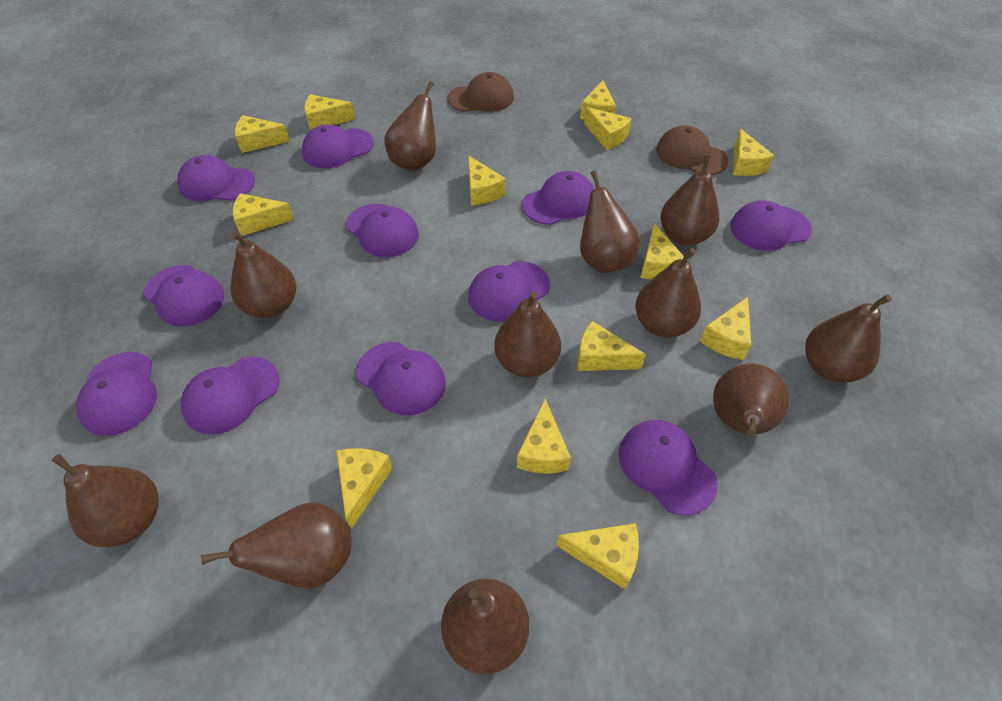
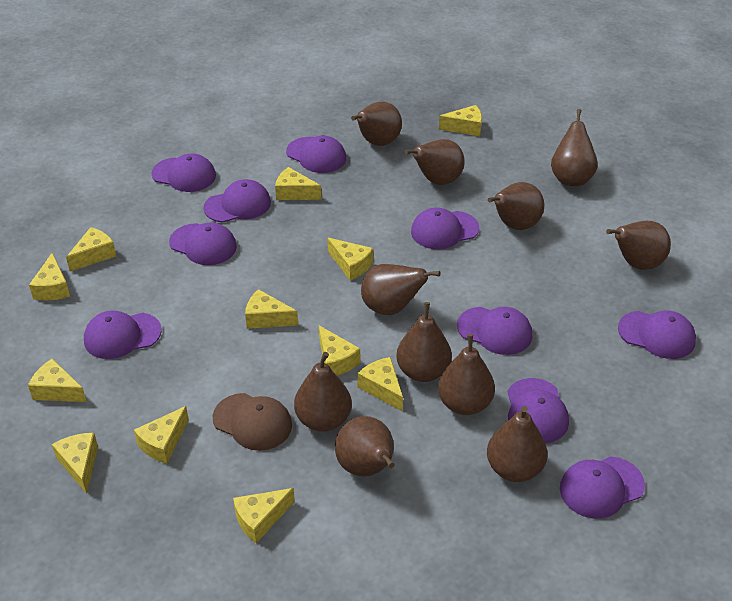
brown cap: 2 -> 1
purple cap: 11 -> 10
yellow cheese: 13 -> 12

